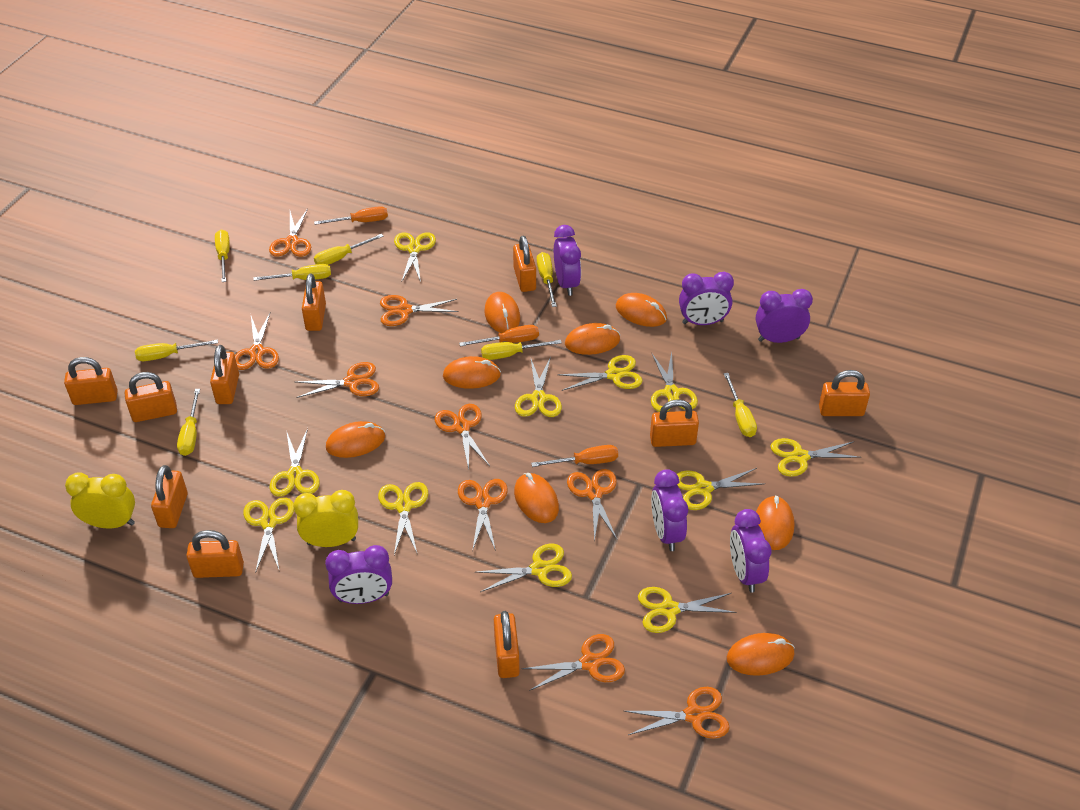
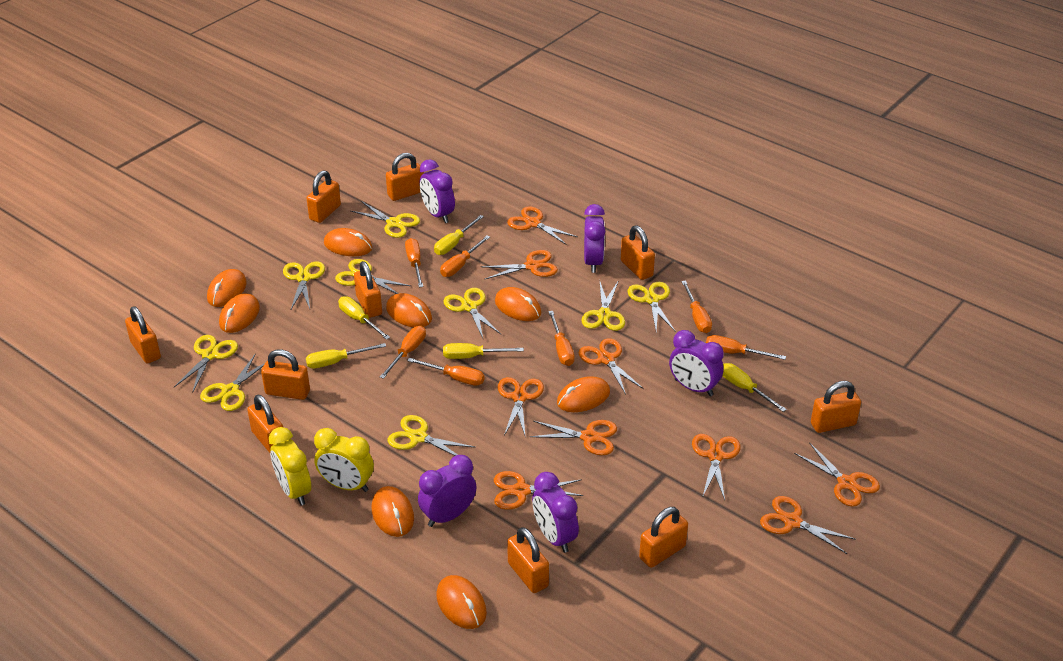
orange screwdriver: 3 -> 7
purple clock: 6 -> 5
yellow scissors: 11 -> 9
yellow screwdriver: 8 -> 5

